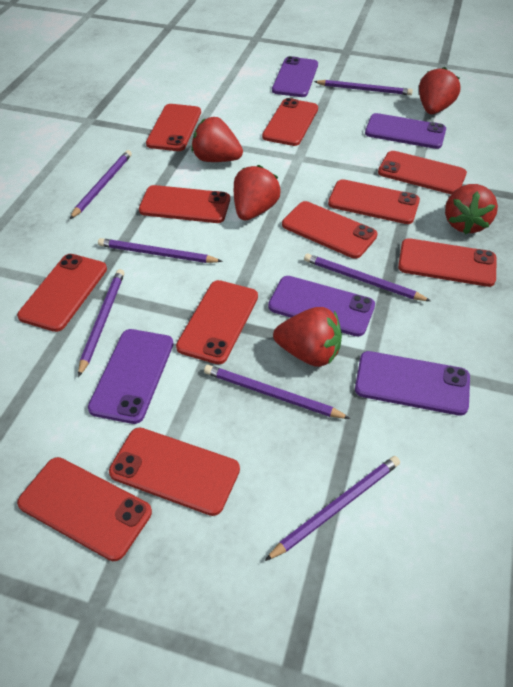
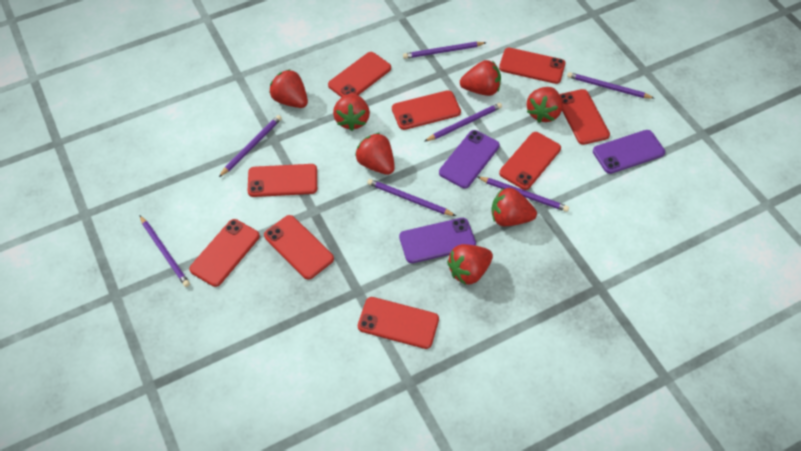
purple phone: 5 -> 3
red phone: 11 -> 9
red strawberry: 5 -> 7

